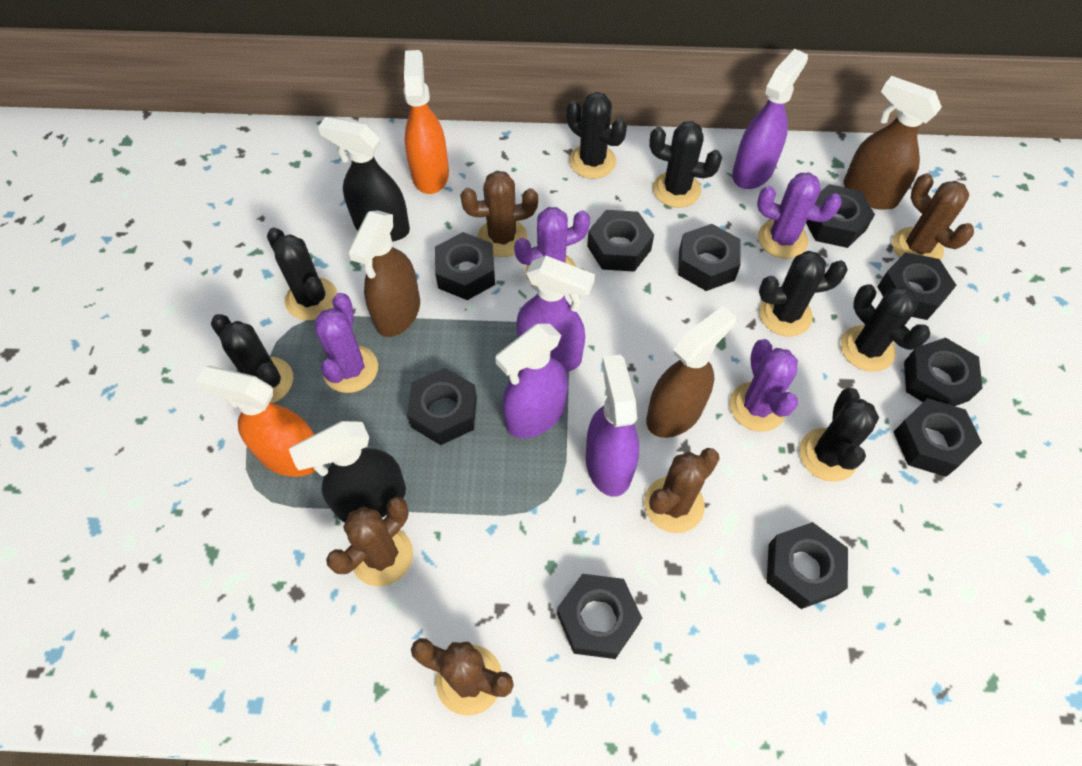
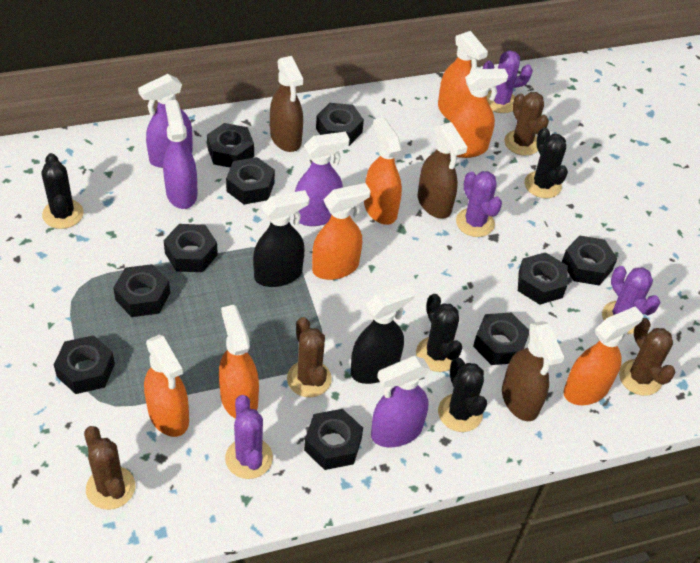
black cactus: 7 -> 4
brown cactus: 5 -> 4
orange spray bottle: 2 -> 7

